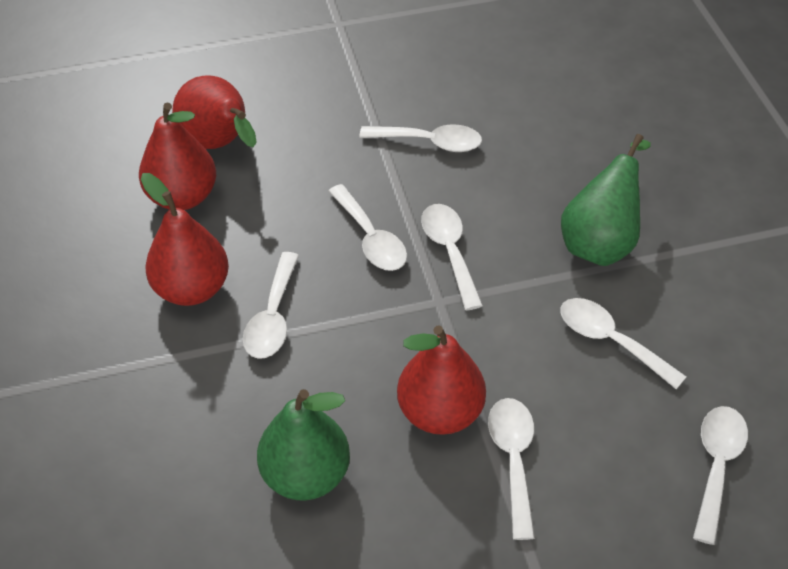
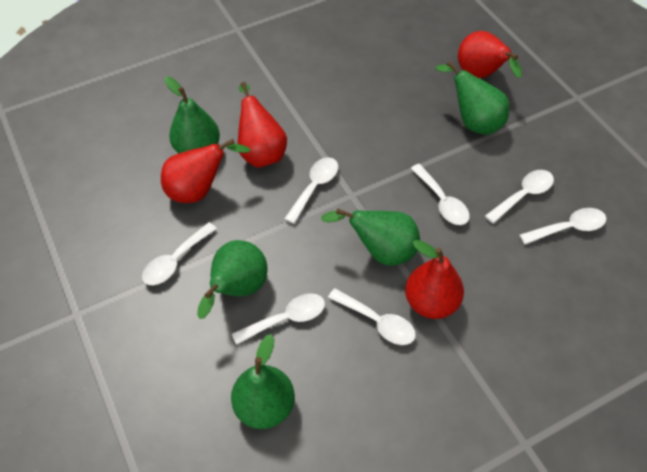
green pear: 2 -> 5

